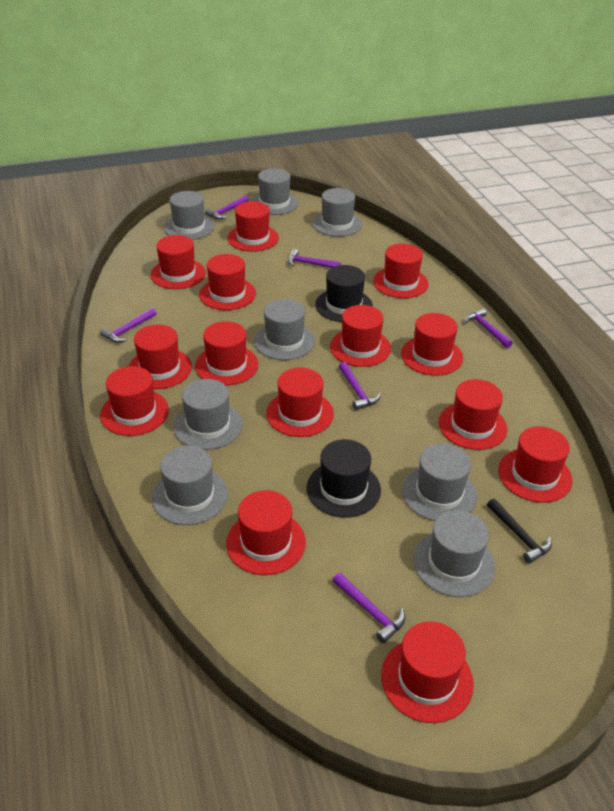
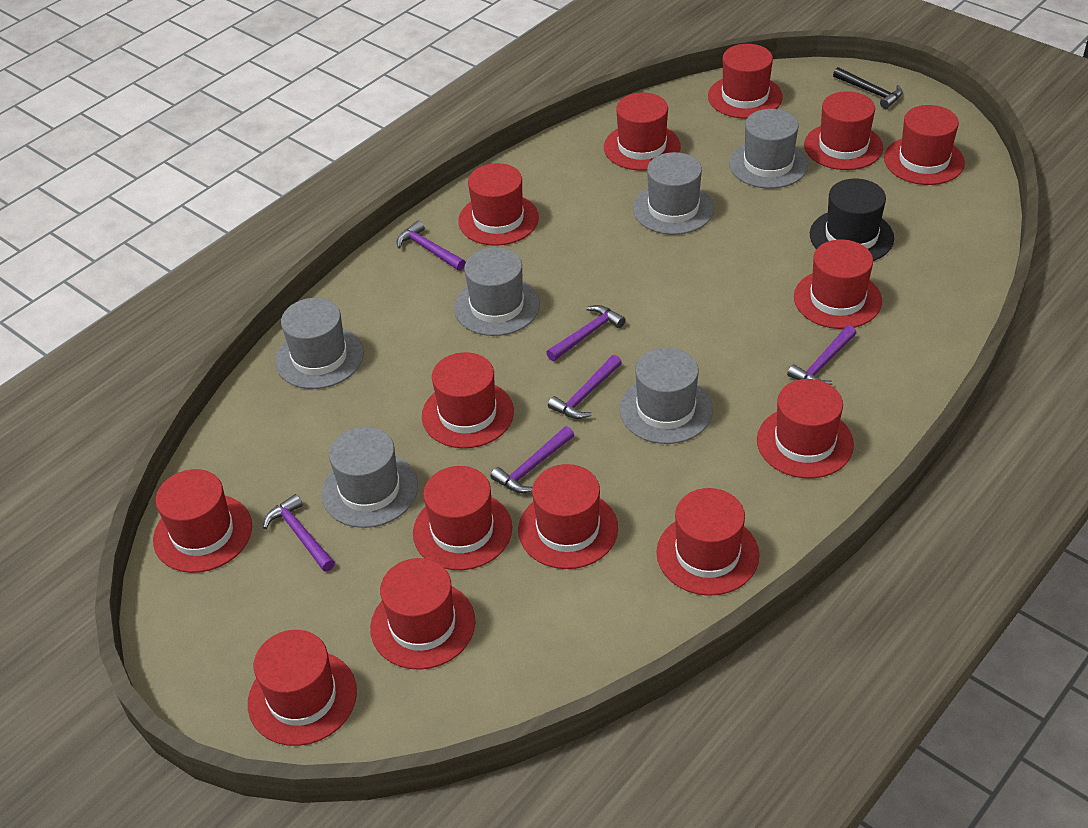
black hat: 2 -> 1
grey hat: 8 -> 6

